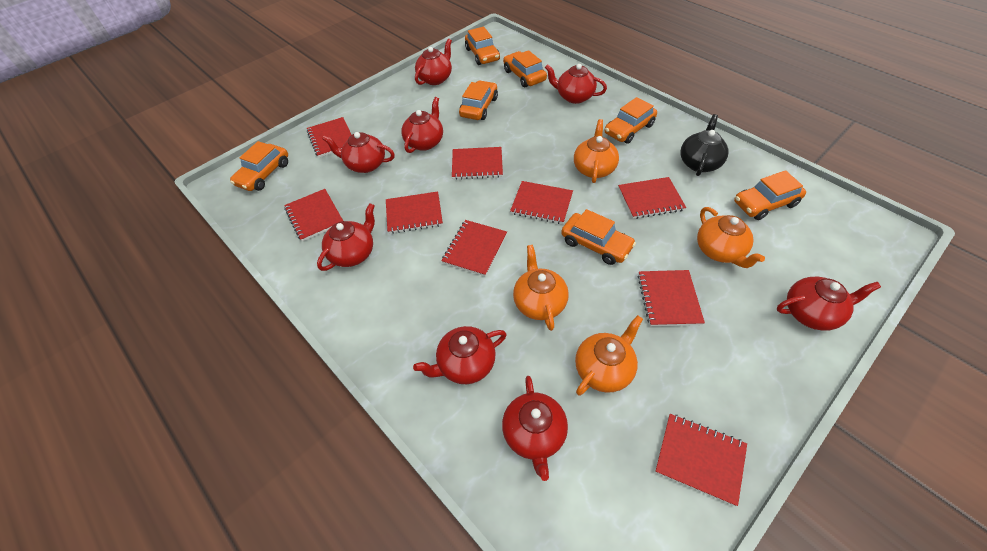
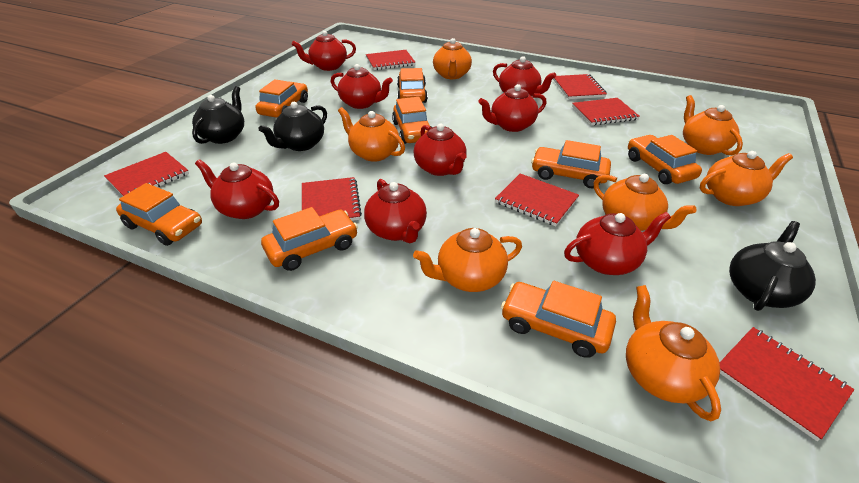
black teapot: 1 -> 3
orange car: 7 -> 8
orange teapot: 4 -> 7
red notebook: 9 -> 7

